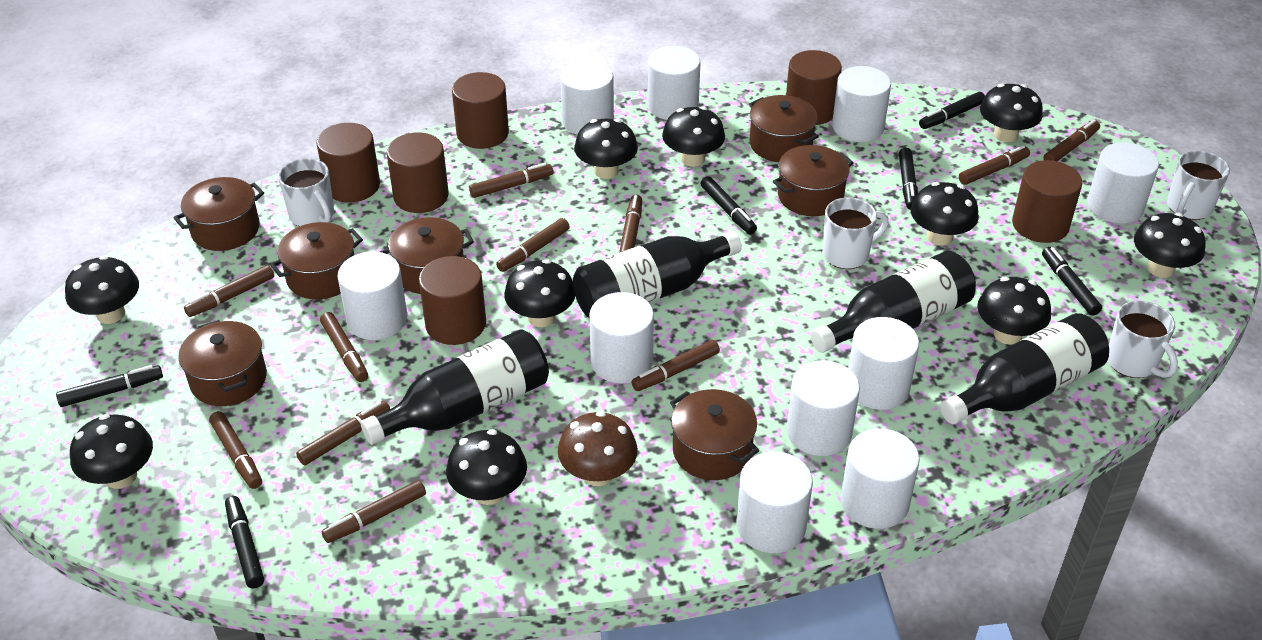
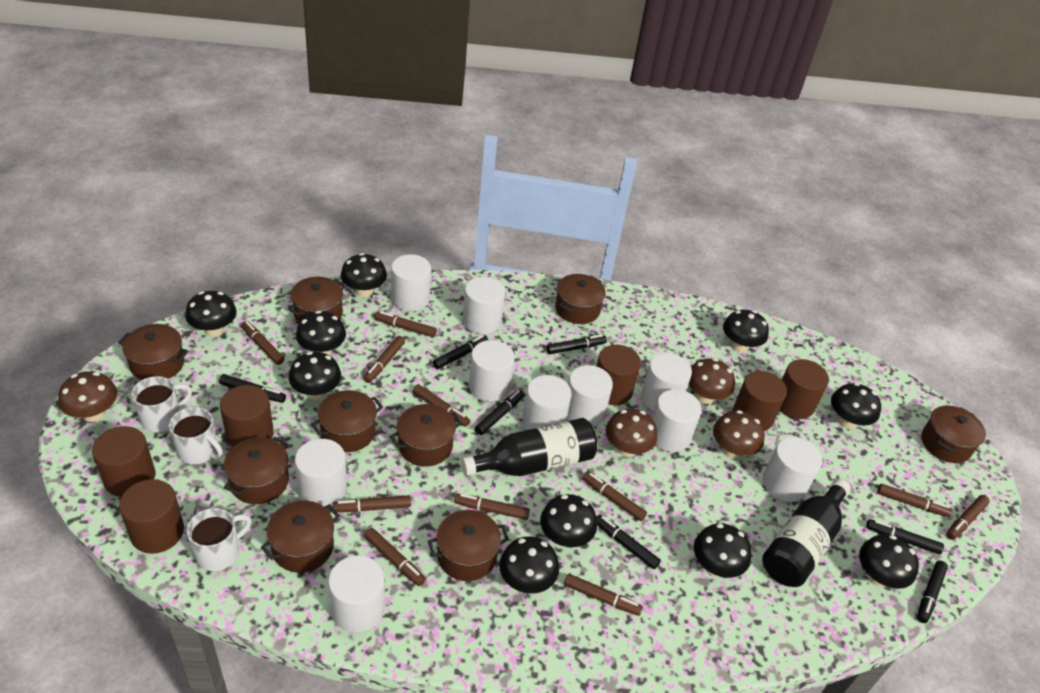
black bottle: 4 -> 2
black marker: 6 -> 7
brown mushroom: 1 -> 4
brown pot: 7 -> 9
white mug: 4 -> 3

